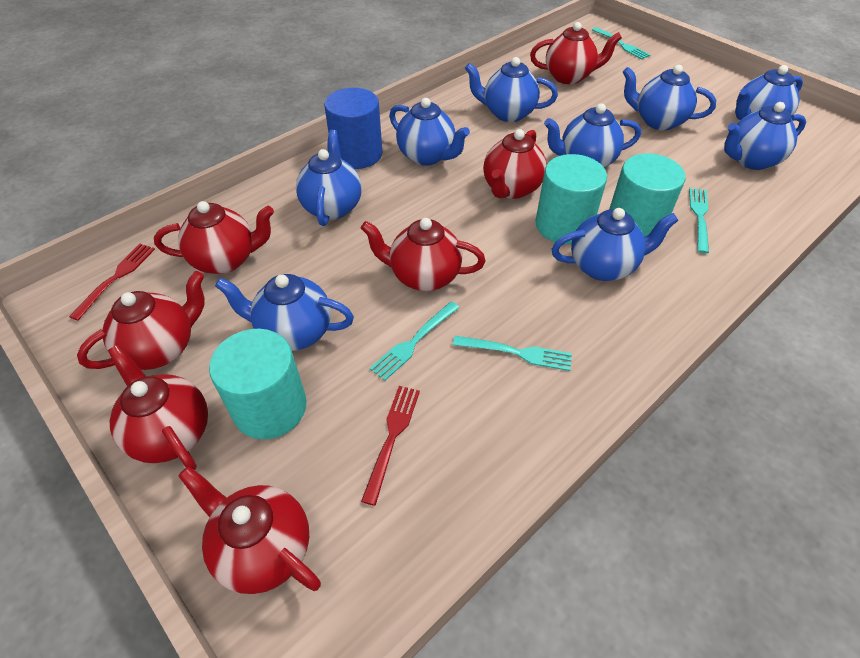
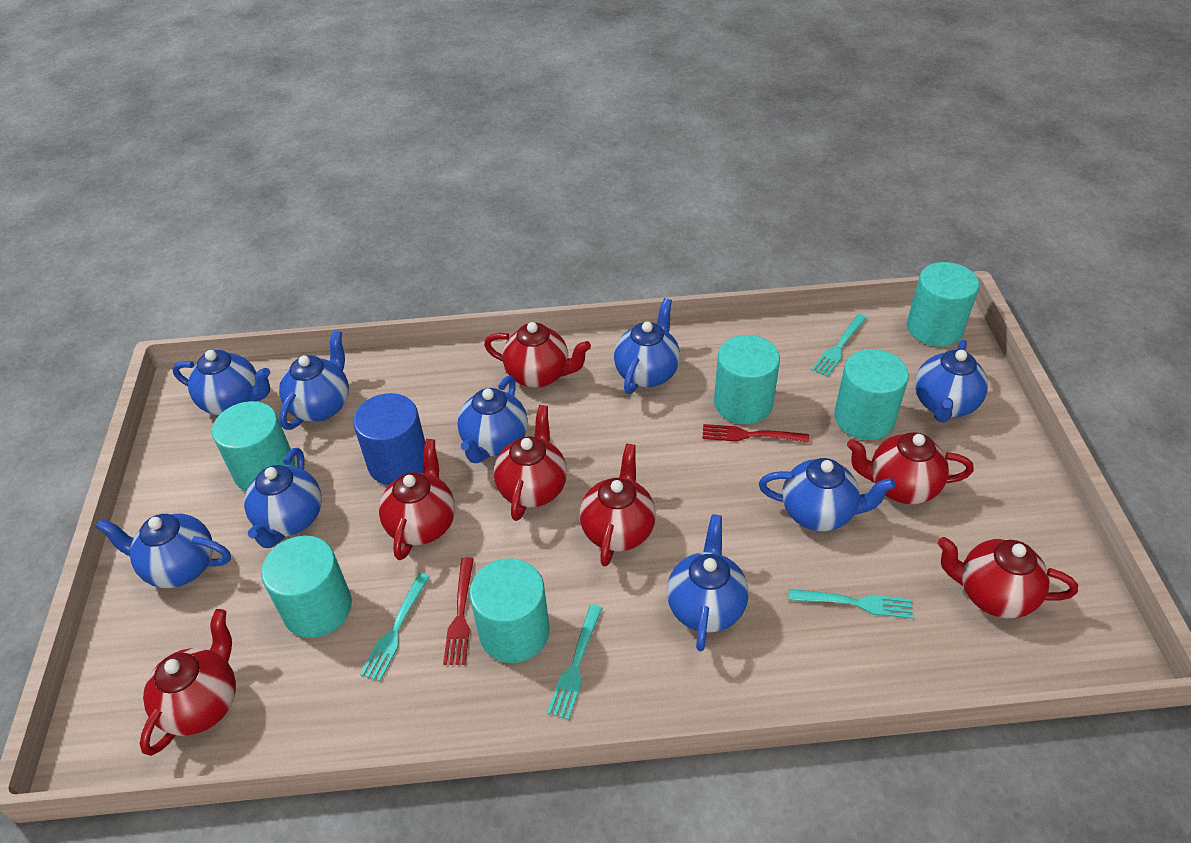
turquoise cylinder: 3 -> 6

